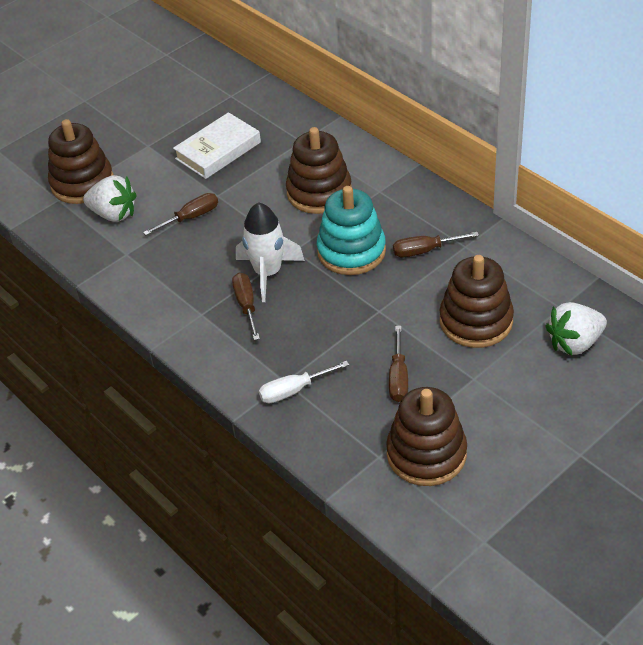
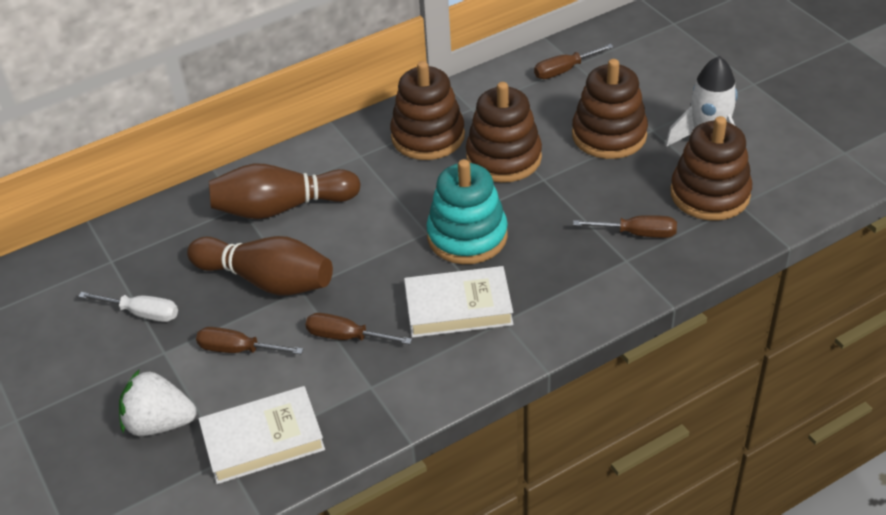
brown bowling pin: 0 -> 2
white book: 1 -> 2
white strawberry: 2 -> 1

